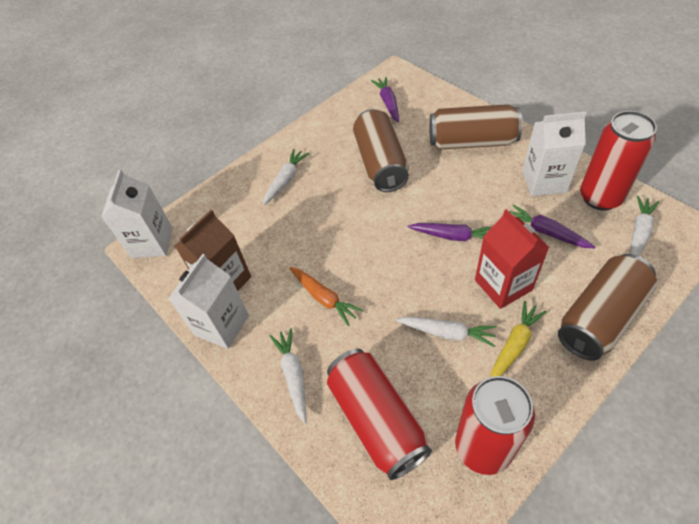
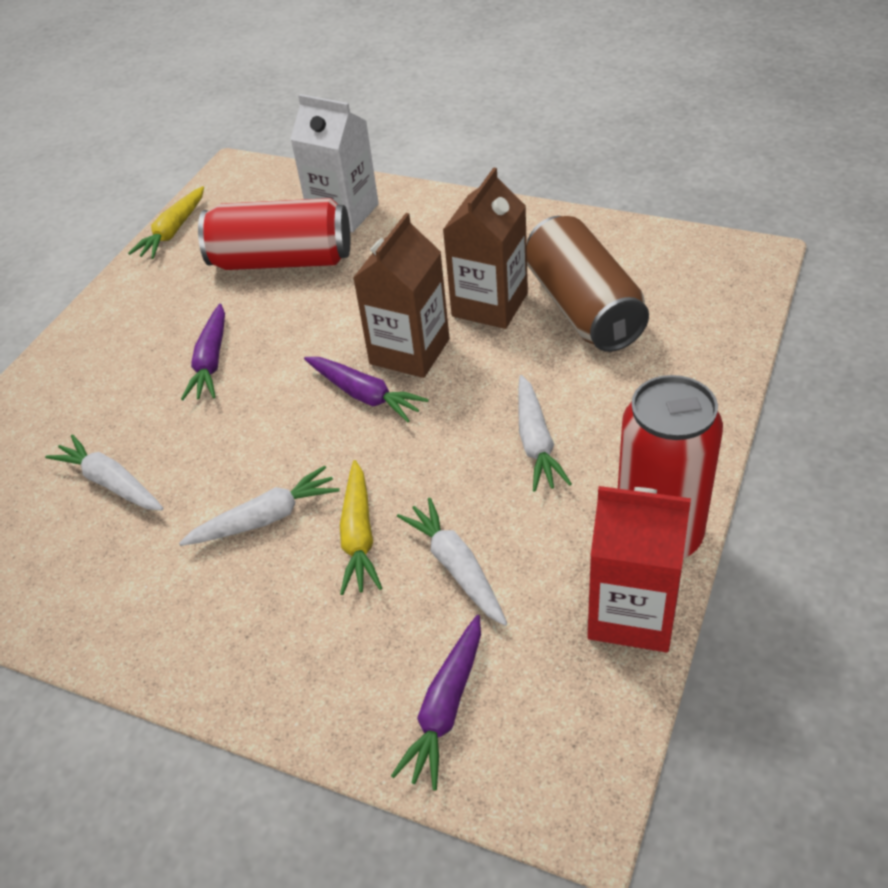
brown can: 3 -> 1
brown carton: 1 -> 2
orange carrot: 1 -> 0
red can: 3 -> 2
white carton: 3 -> 1
yellow carrot: 1 -> 2

